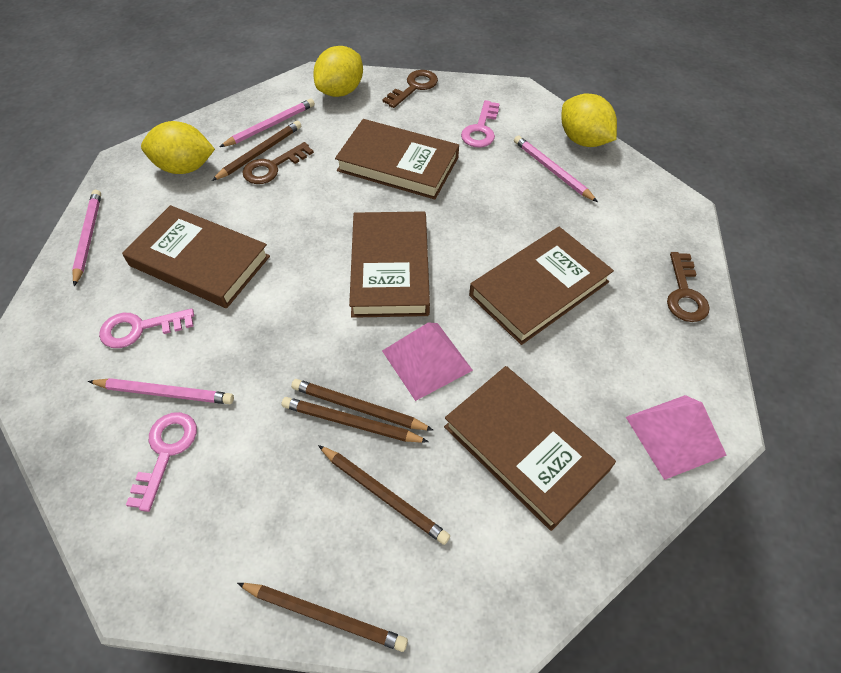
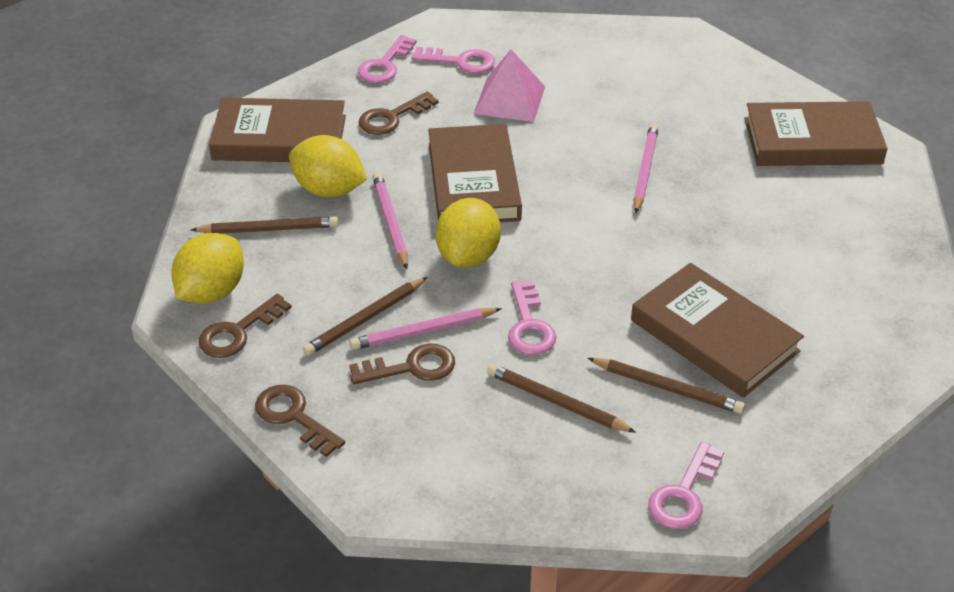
brown book: 5 -> 4
brown key: 3 -> 4
brown pencil: 5 -> 4
pink key: 3 -> 4
pink pencil: 4 -> 3
pink pyramid: 2 -> 1

